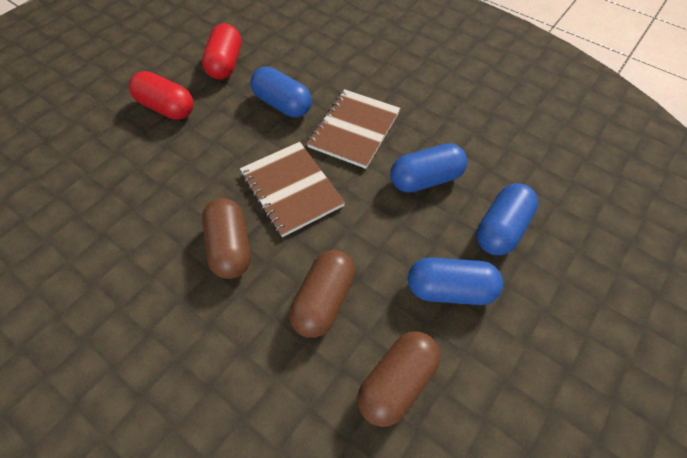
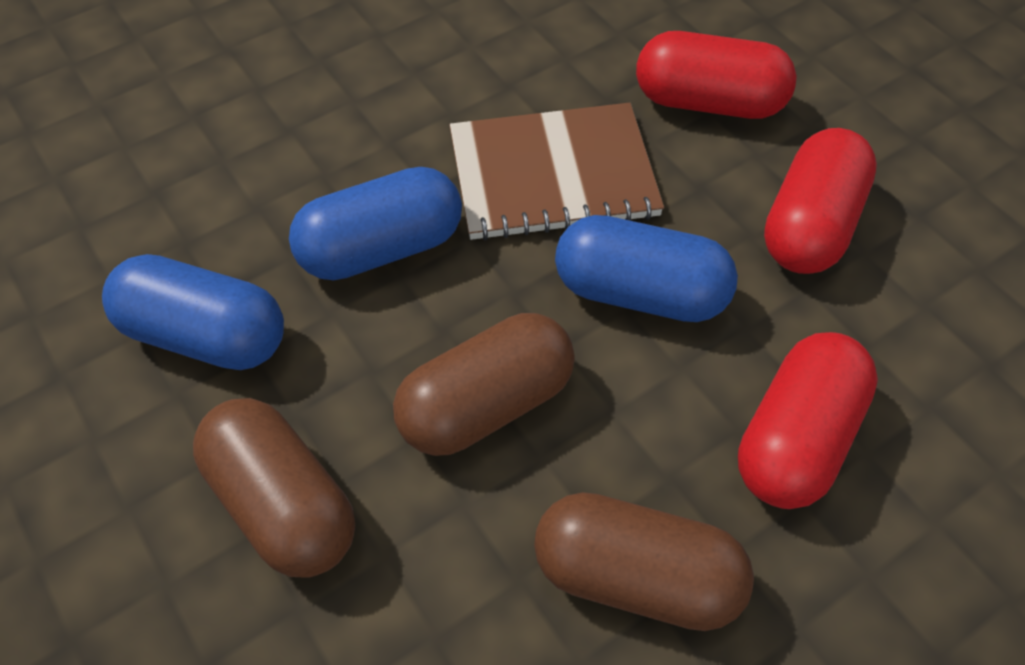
blue capsule: 4 -> 3
brown notebook: 2 -> 1
red capsule: 2 -> 3

